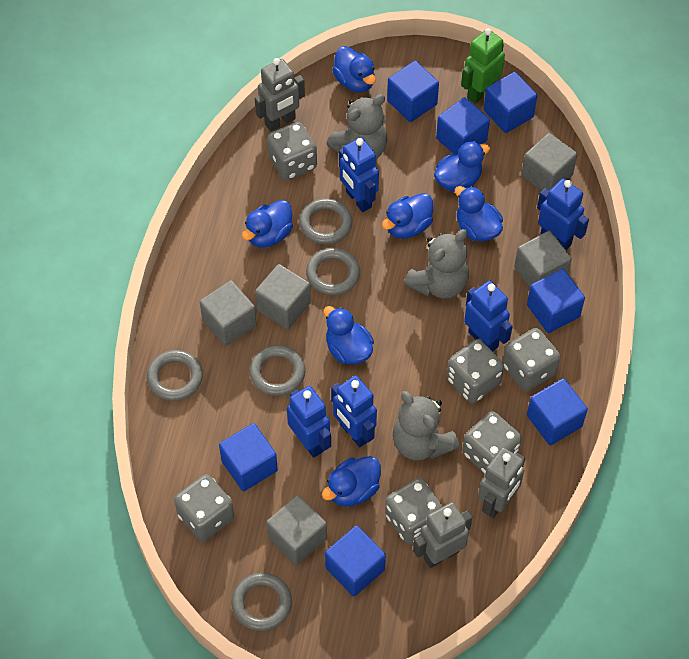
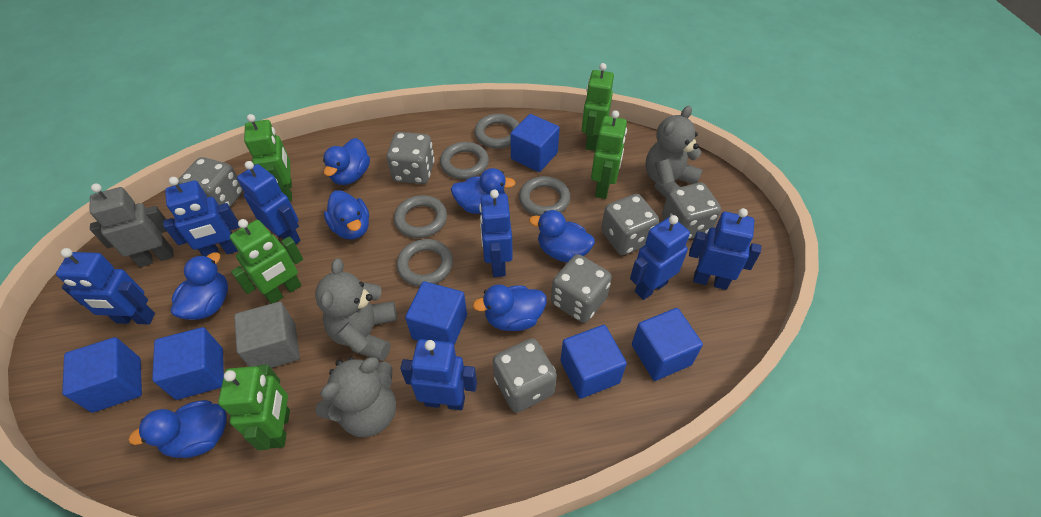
blue cube: 7 -> 6
blue robot: 5 -> 7
green robot: 1 -> 5
grey cube: 5 -> 1
grey robot: 3 -> 1

